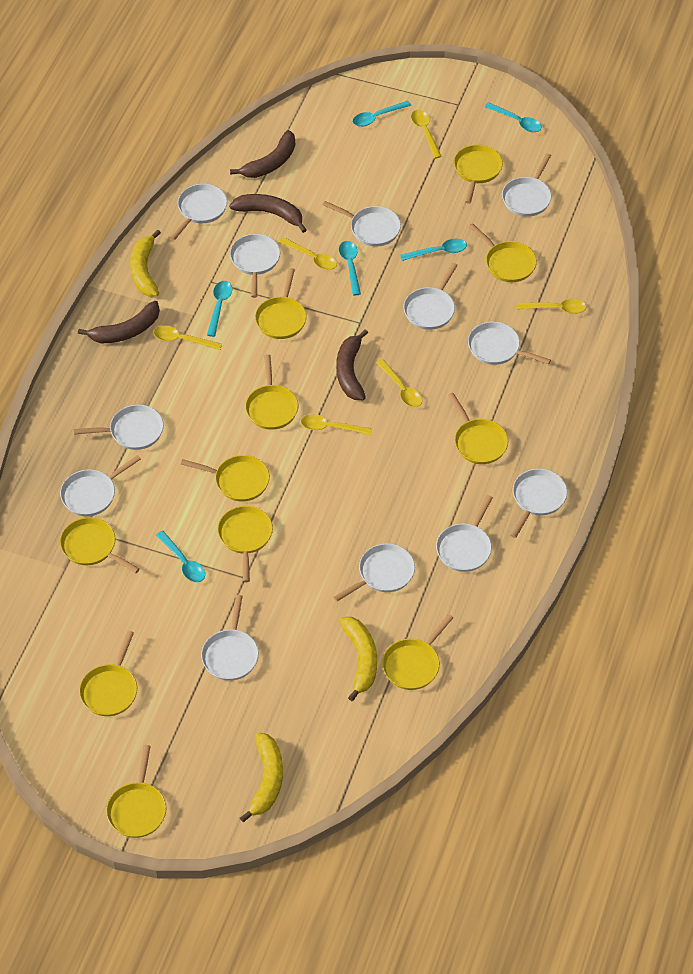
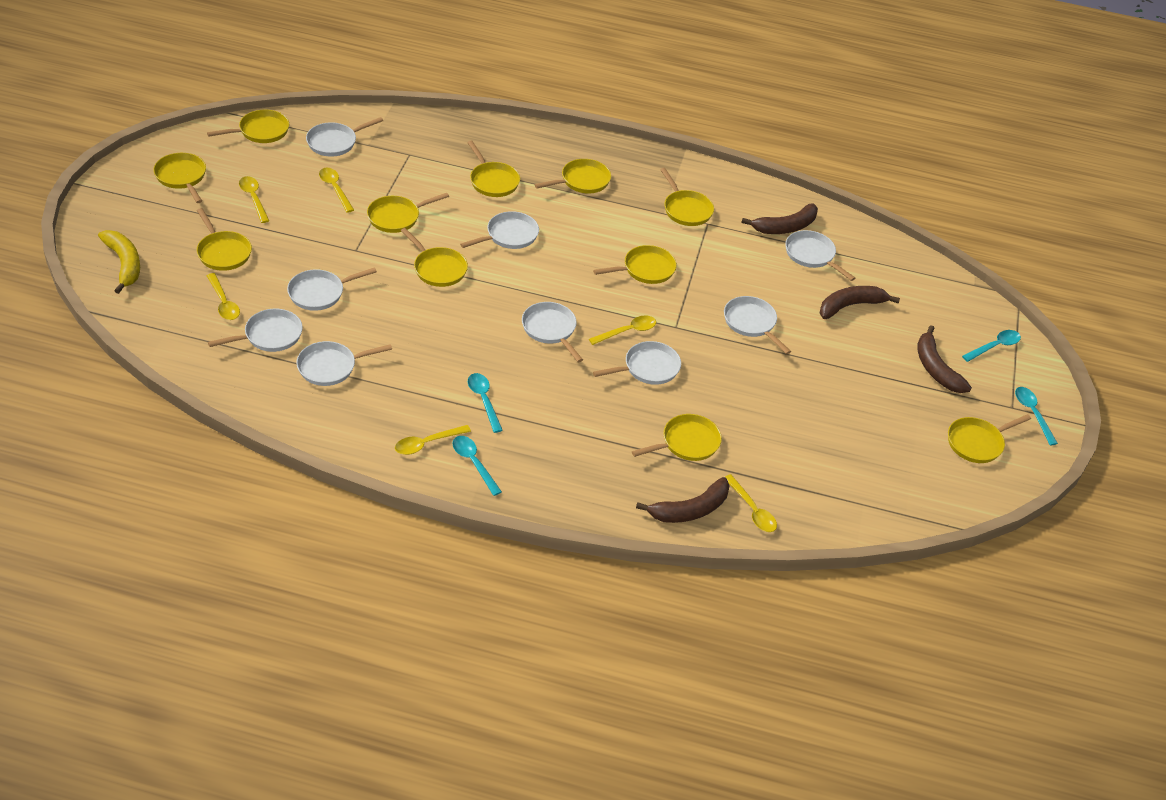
turquoise spoon: 6 -> 4
white pan: 12 -> 9
yellow banana: 3 -> 1

